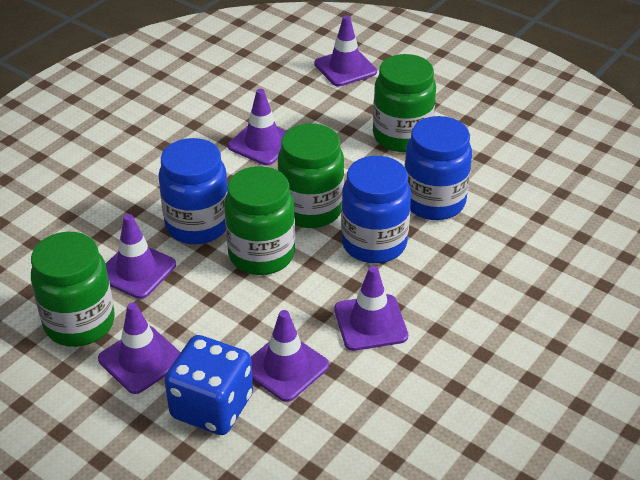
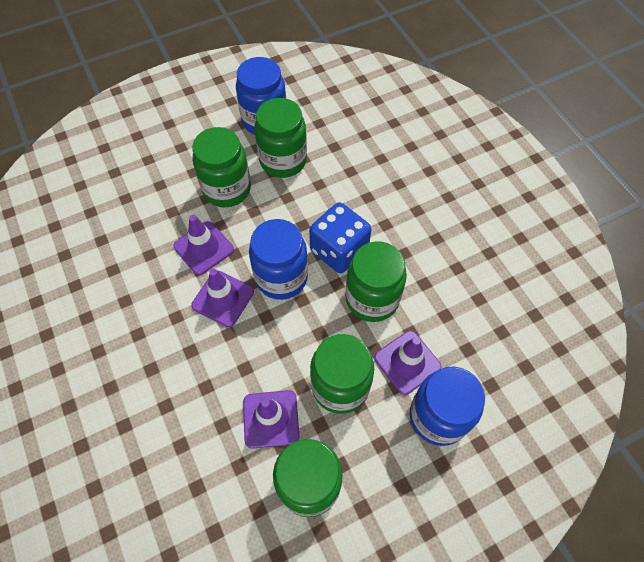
green jar: 4 -> 5
purple traffic cone: 6 -> 4

